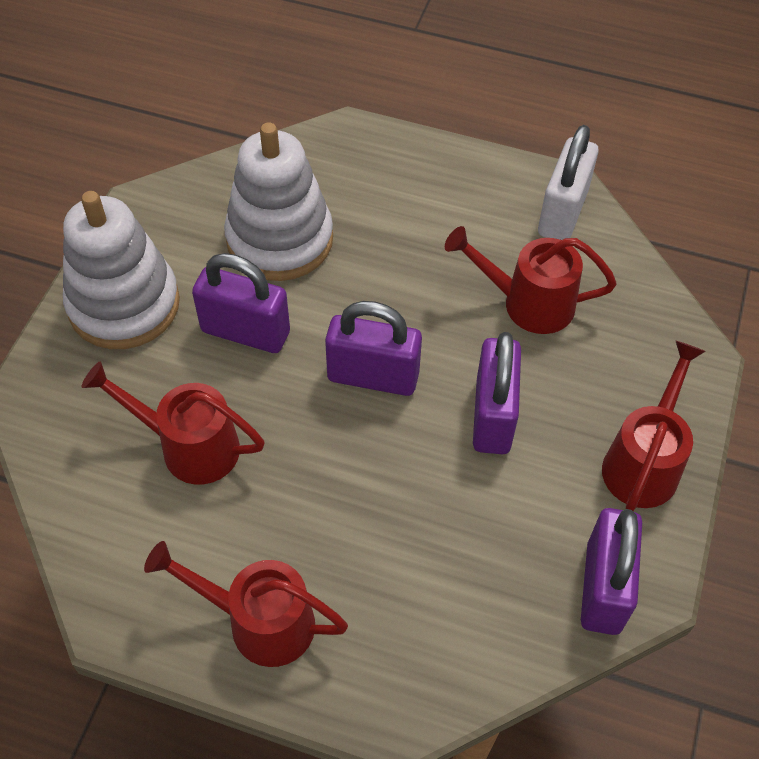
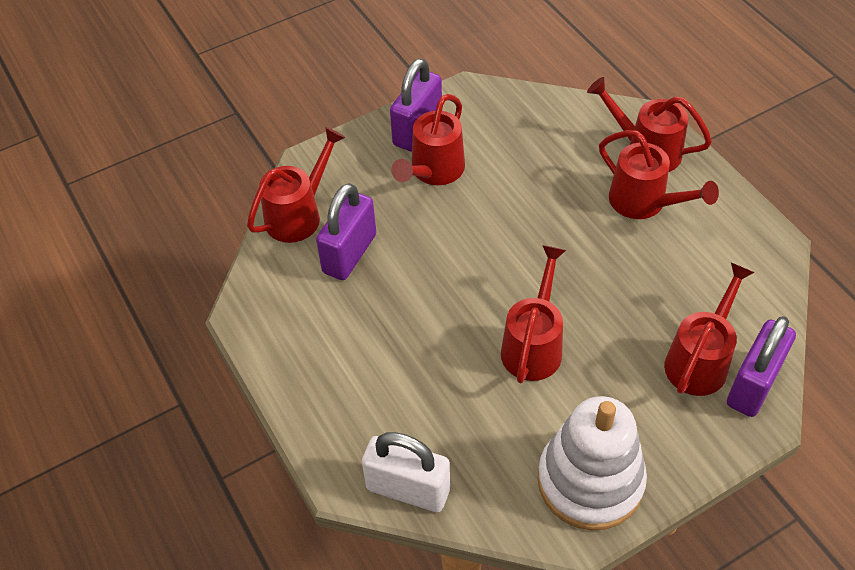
purple padlock: 4 -> 3
red watering can: 4 -> 6
white stacking toy: 2 -> 1

